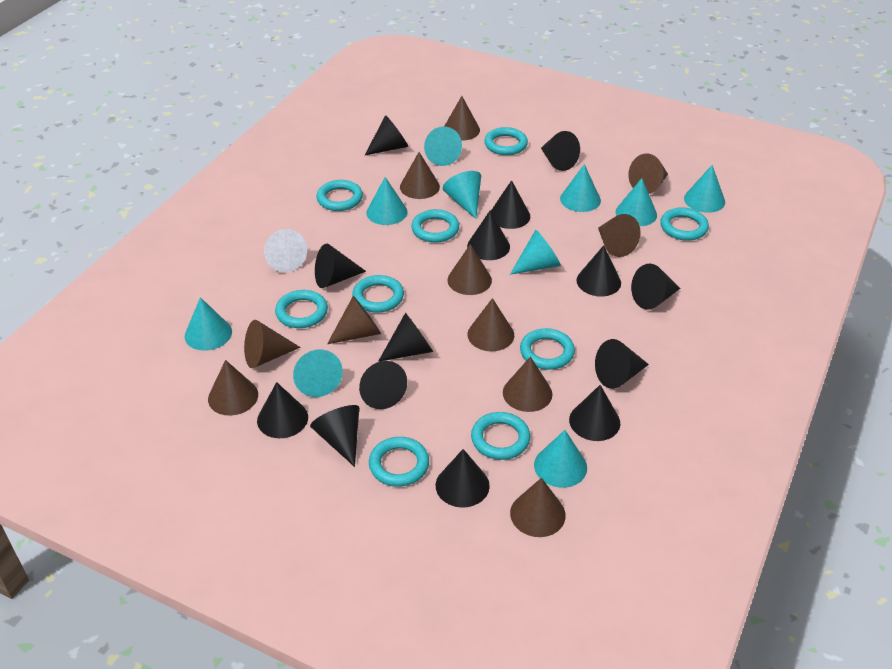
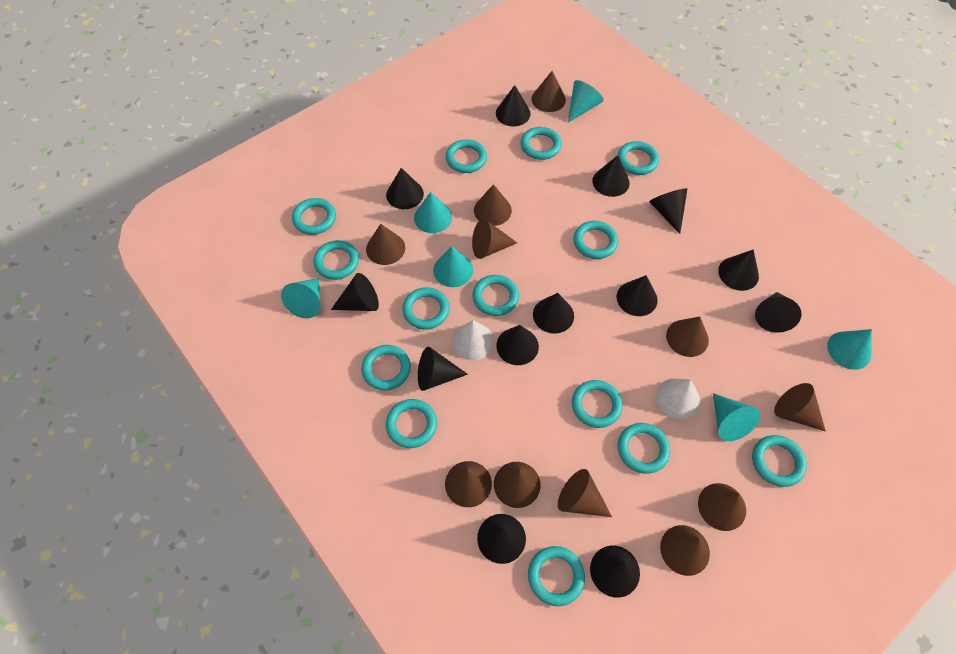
black cone: 14 -> 13
turquoise cone: 10 -> 6
turquoise ring: 9 -> 14
white cone: 1 -> 2

